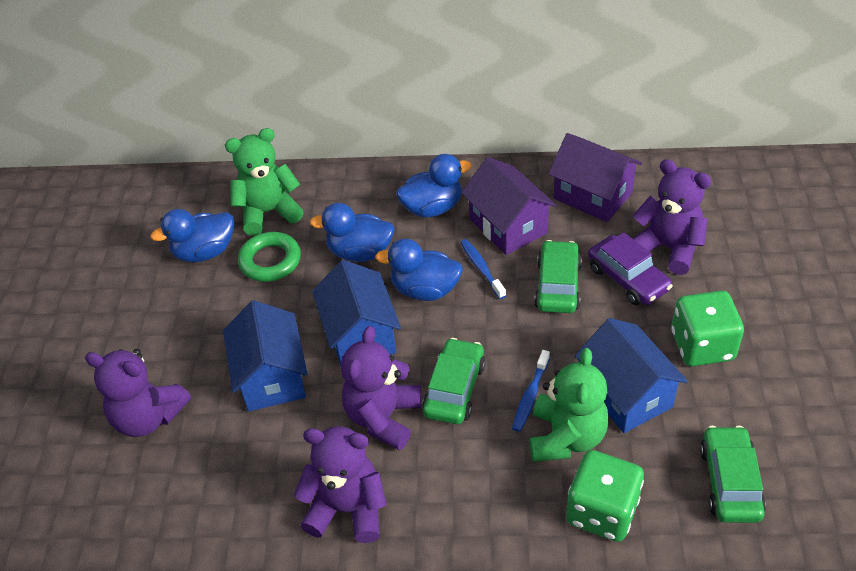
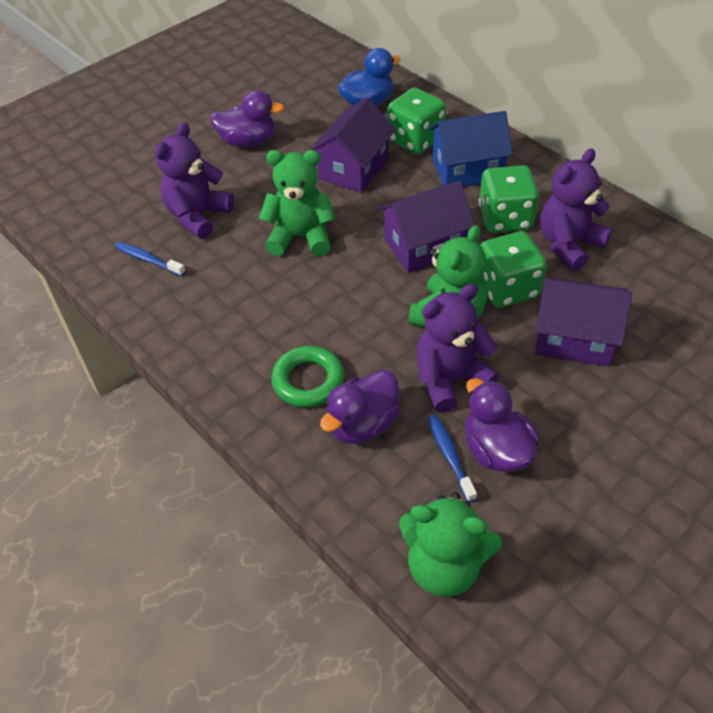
blue duck: 4 -> 1
blue house: 3 -> 1
green car: 3 -> 0
green dice: 2 -> 3
green teddy bear: 2 -> 3
purple car: 1 -> 0
purple duck: 0 -> 3
purple house: 2 -> 3
purple teddy bear: 4 -> 3

